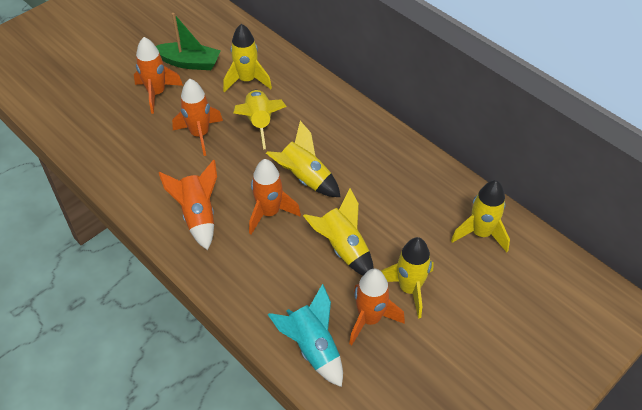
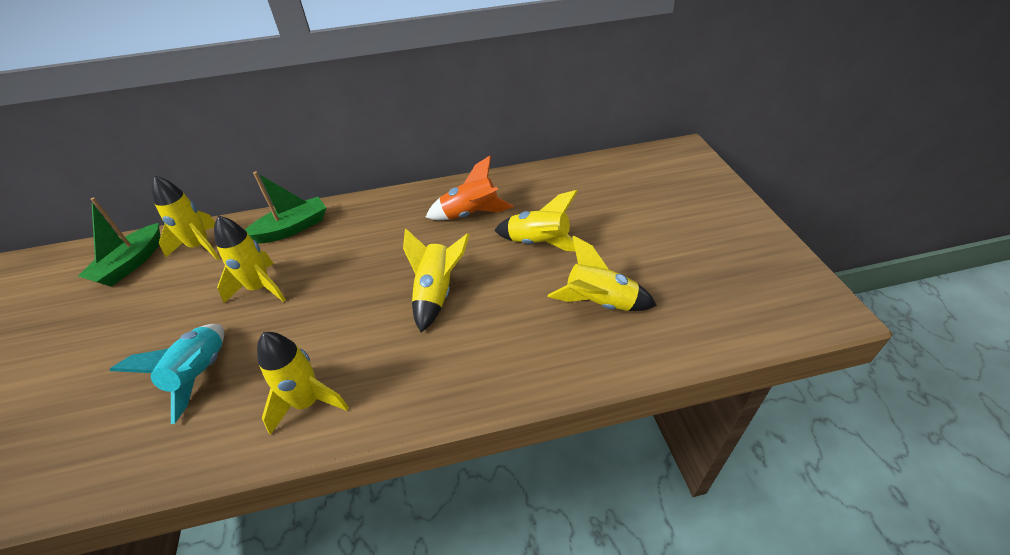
green boat: 1 -> 2
orange rocket: 5 -> 1

